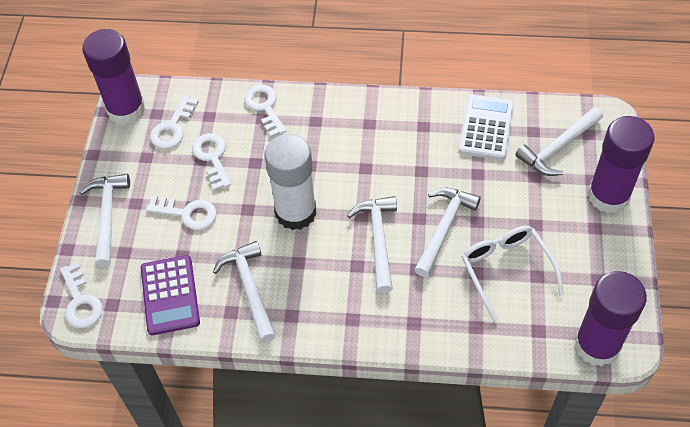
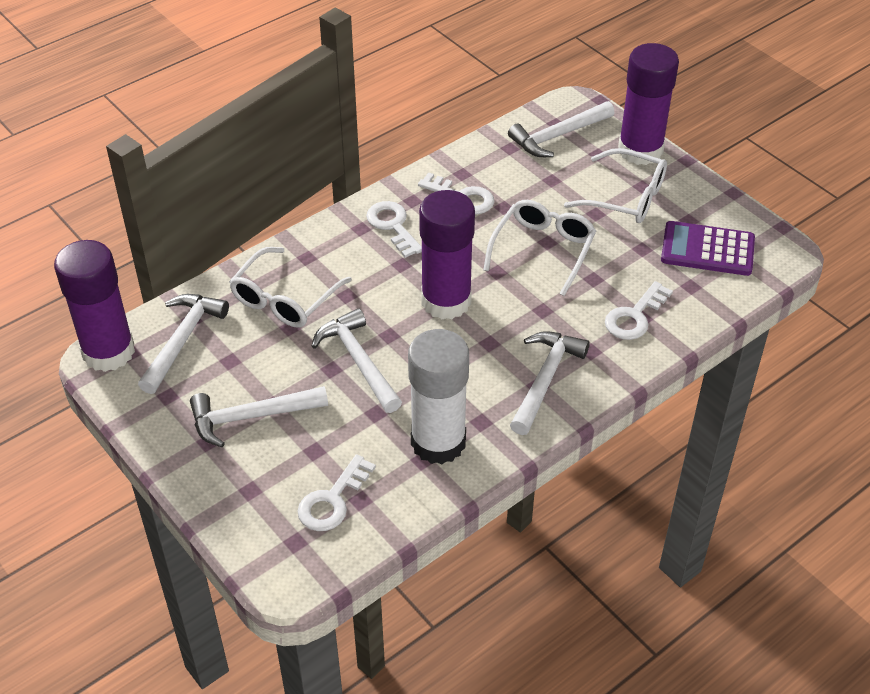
white calculator: 1 -> 0
white glasses: 1 -> 3
white key: 5 -> 4

